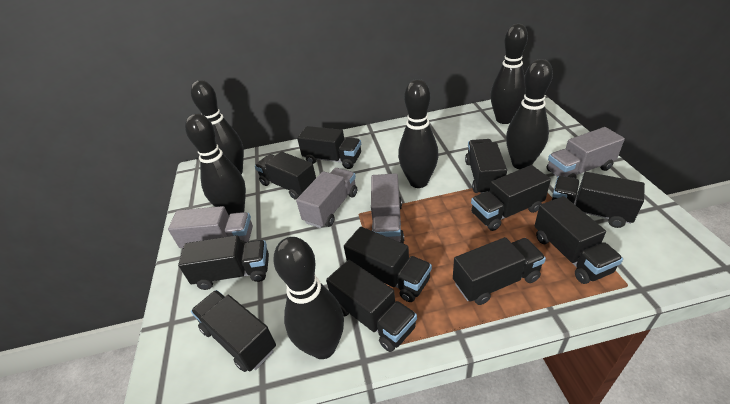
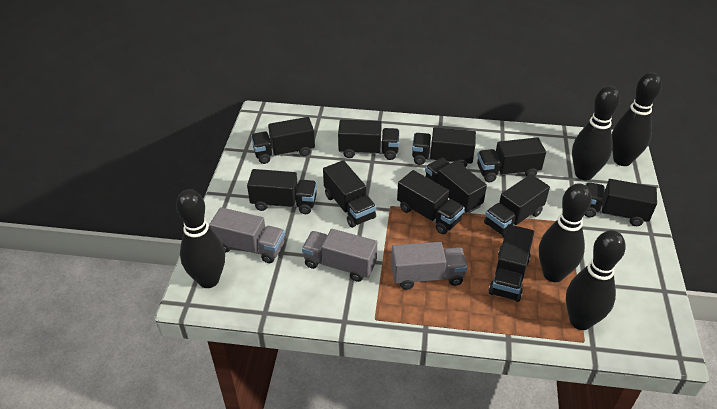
black bowling pin: 6 -> 5
grey truck: 4 -> 3

